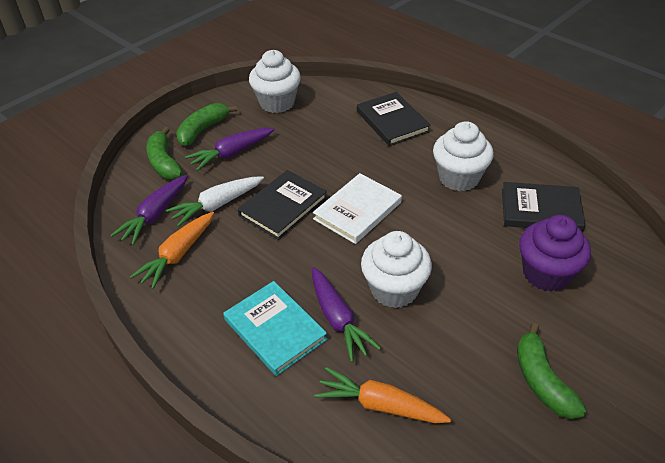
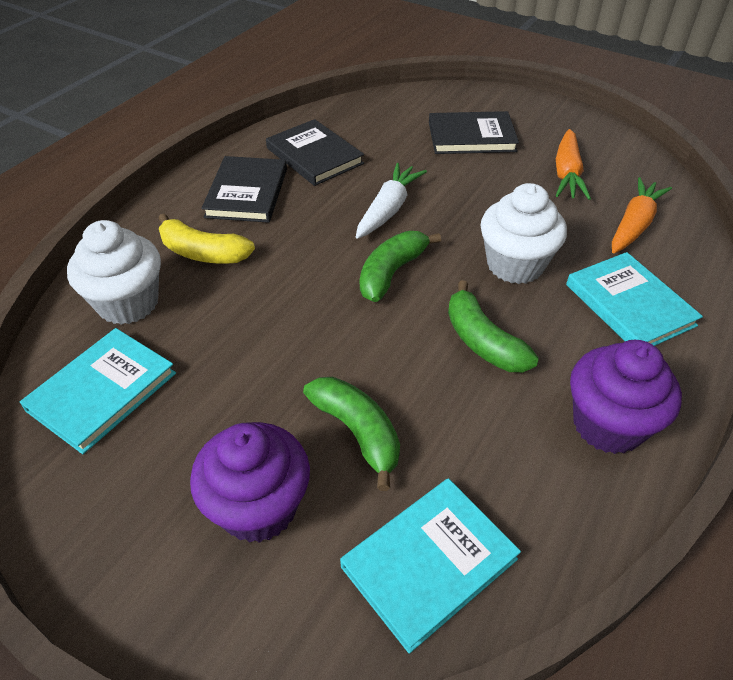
purple carrot: 3 -> 0
purple cupcake: 1 -> 2
turquoise book: 1 -> 3
white book: 1 -> 0
white cupcake: 3 -> 2
yellow banana: 0 -> 1

